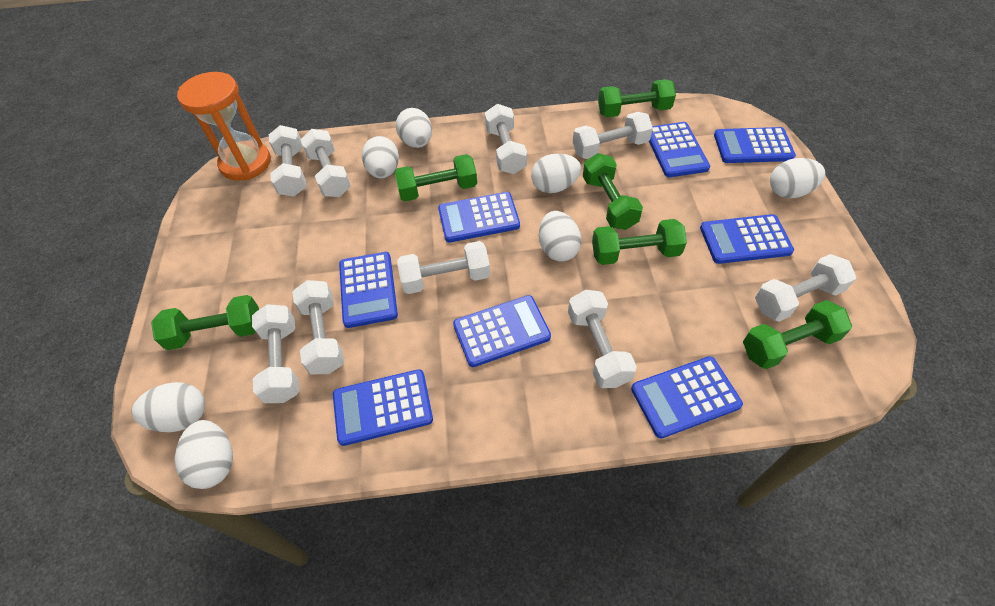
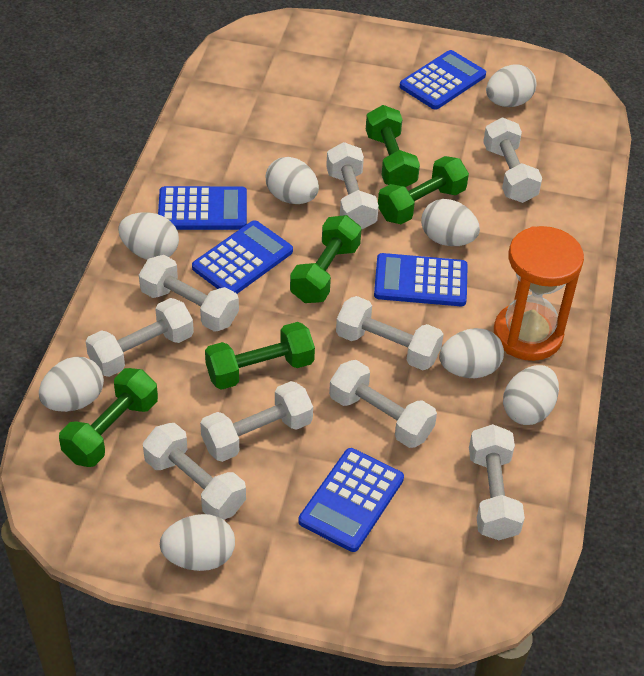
blue calculator: 8 -> 5
green dumbbell: 6 -> 5
white egg: 7 -> 8

